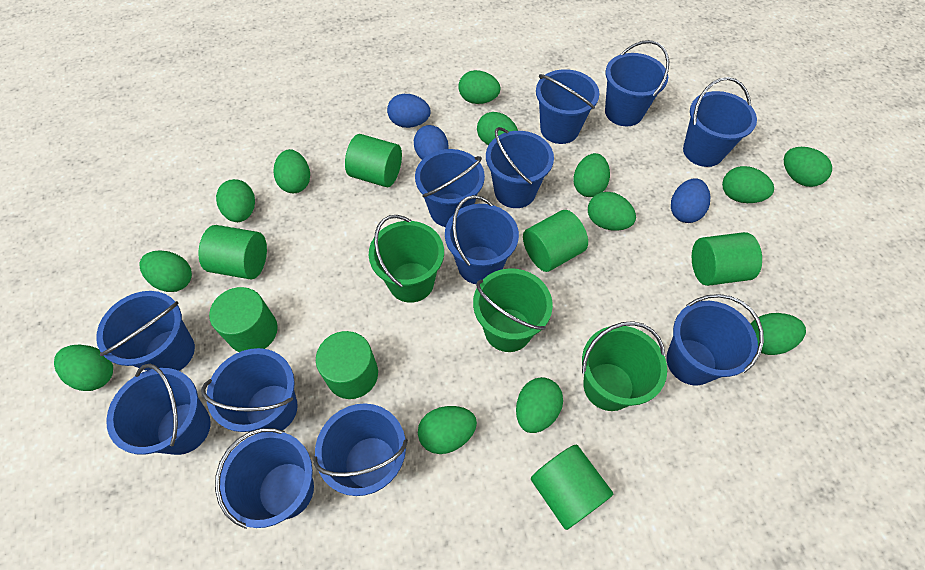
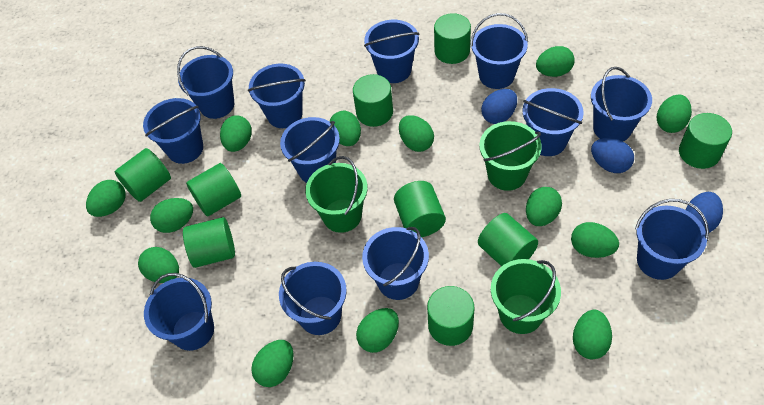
green cylinder: 7 -> 9

